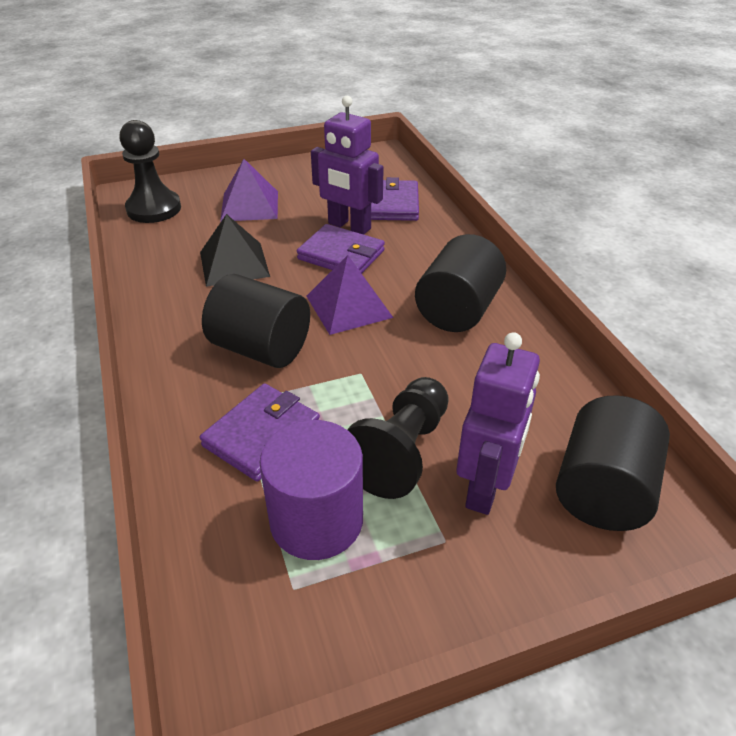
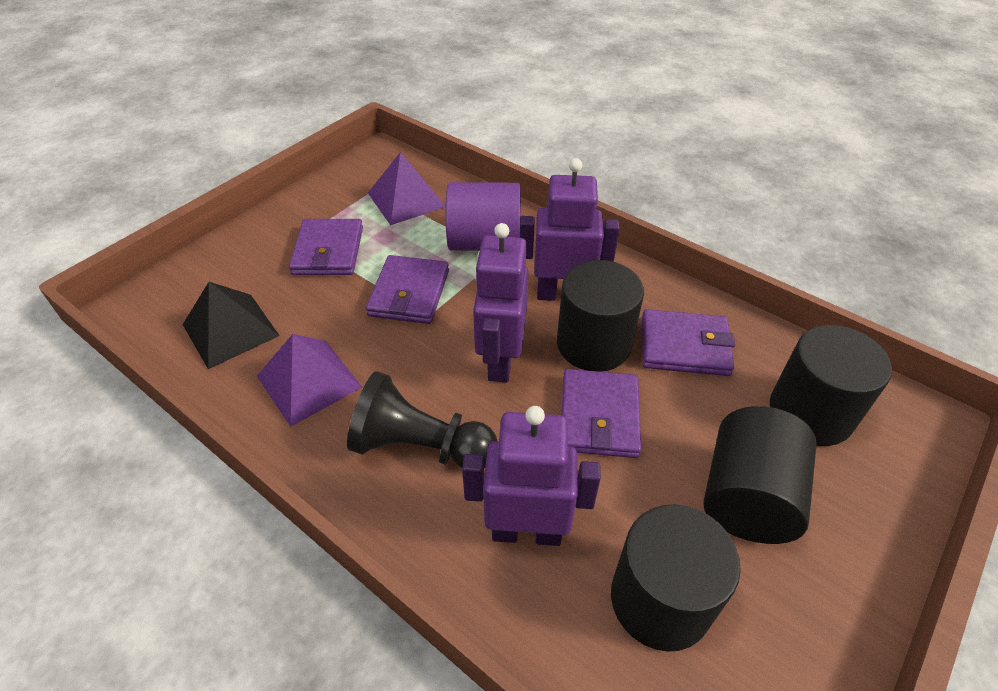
black cylinder: 3 -> 4
black pawn: 2 -> 1
purple robot: 2 -> 3
purple wallet: 3 -> 4

